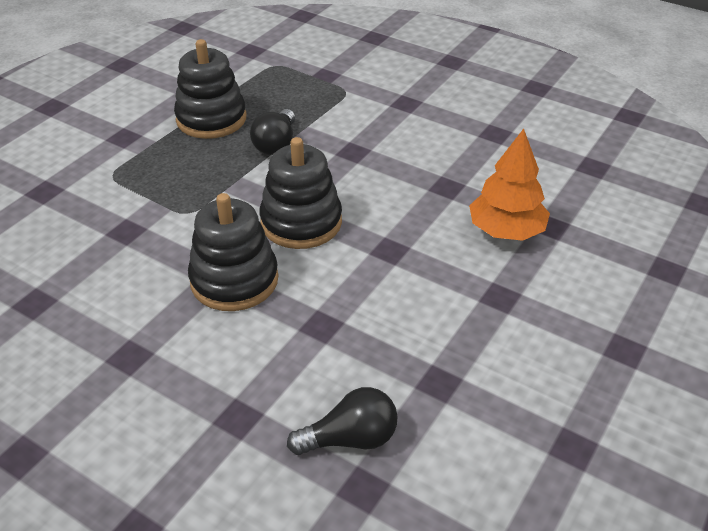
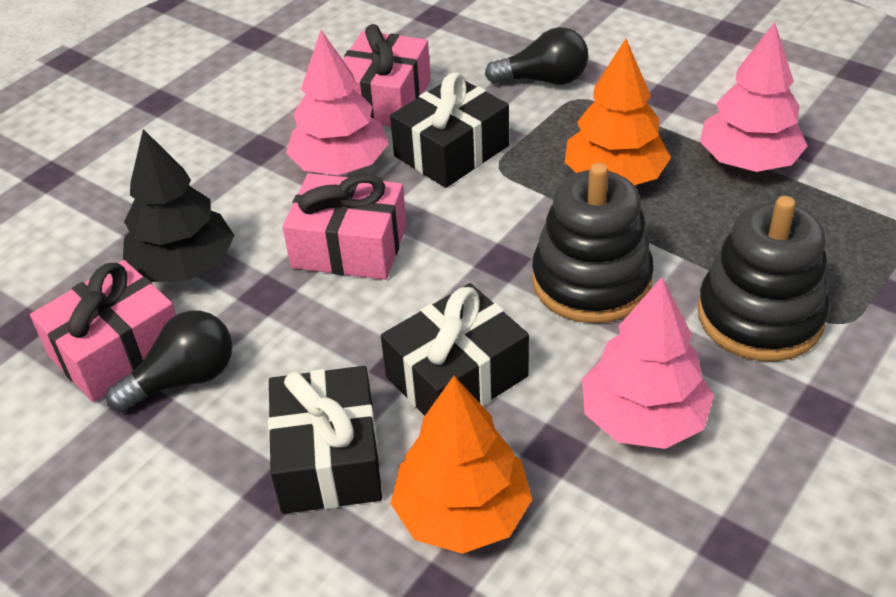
black gift: 0 -> 3
black stacking toy: 3 -> 2
black tree: 0 -> 1
orange tree: 1 -> 2
pink gift: 0 -> 3
pink tree: 0 -> 3

